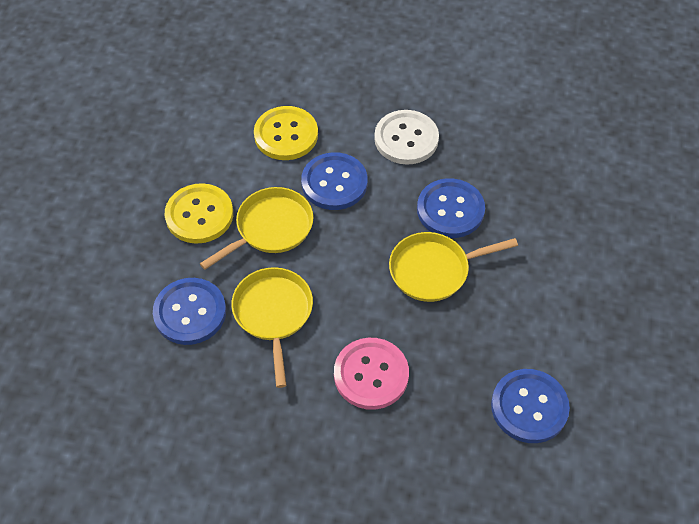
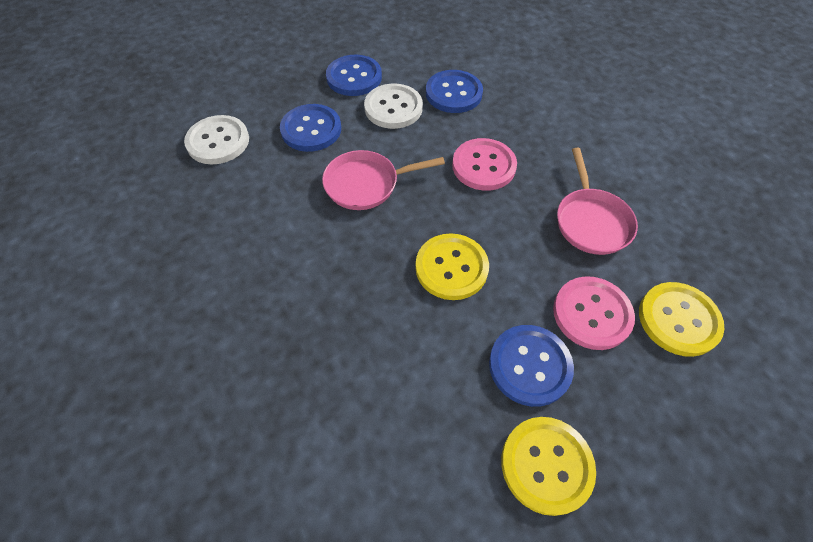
pink button: 1 -> 2
pink pan: 0 -> 2
white button: 1 -> 2
yellow button: 2 -> 3
yellow pan: 3 -> 0

